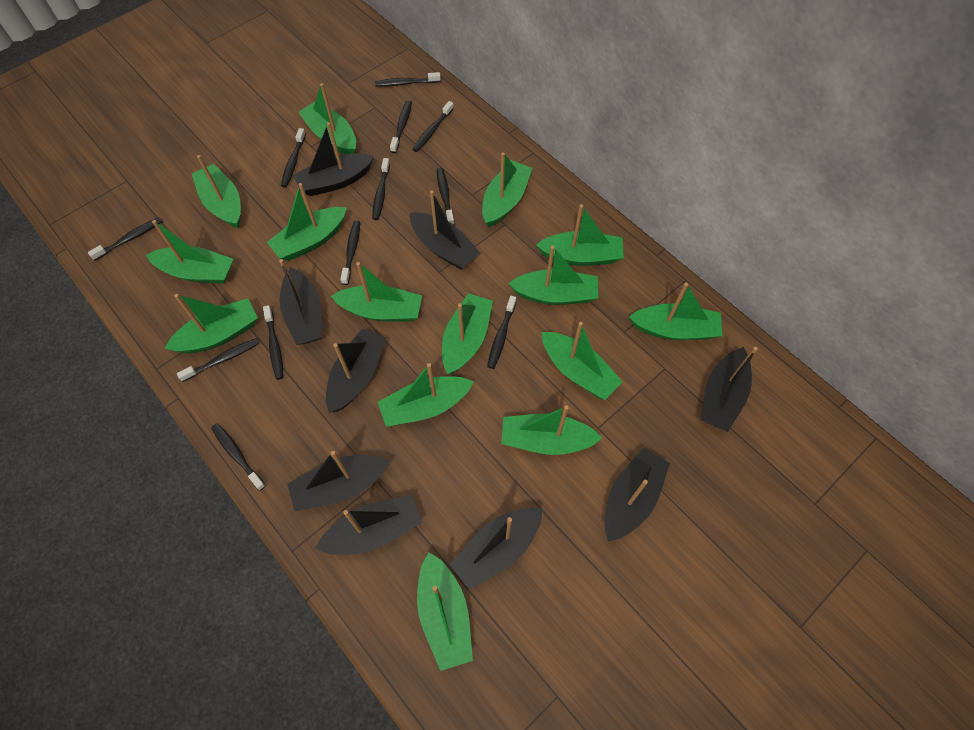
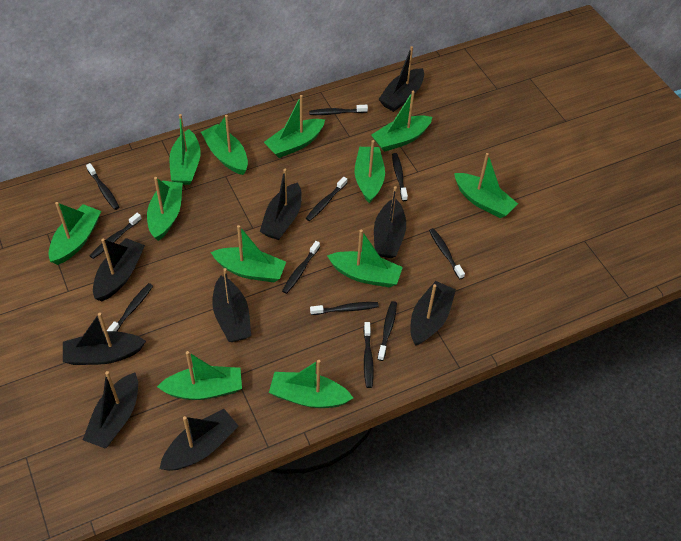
black toothbrush: 12 -> 11
green boat: 15 -> 12

